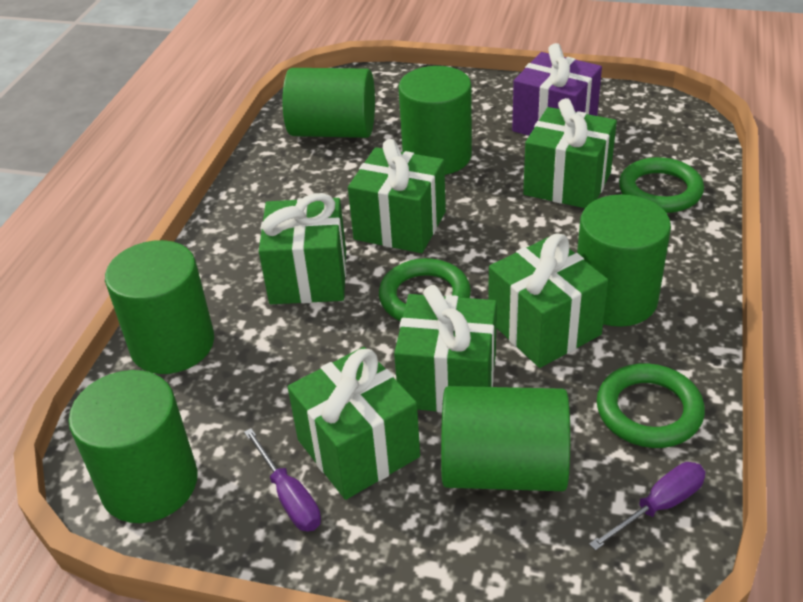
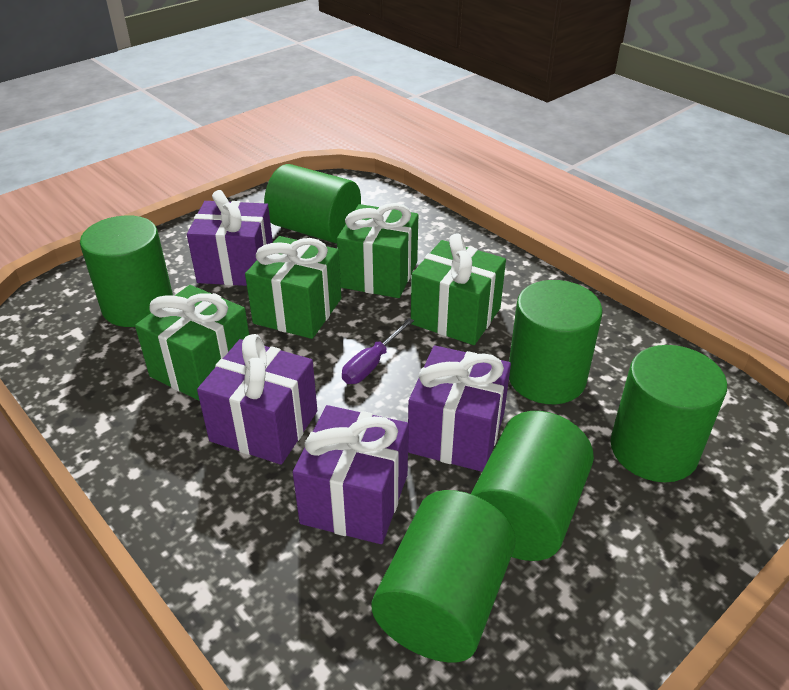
green gift: 6 -> 4
green ring: 3 -> 0
purple gift: 1 -> 4
purple screwdriver: 2 -> 1

